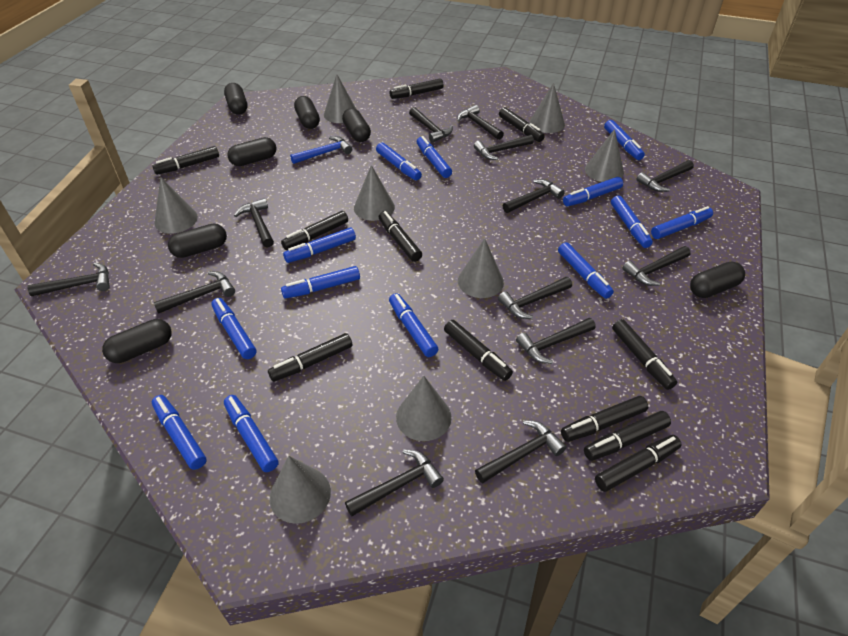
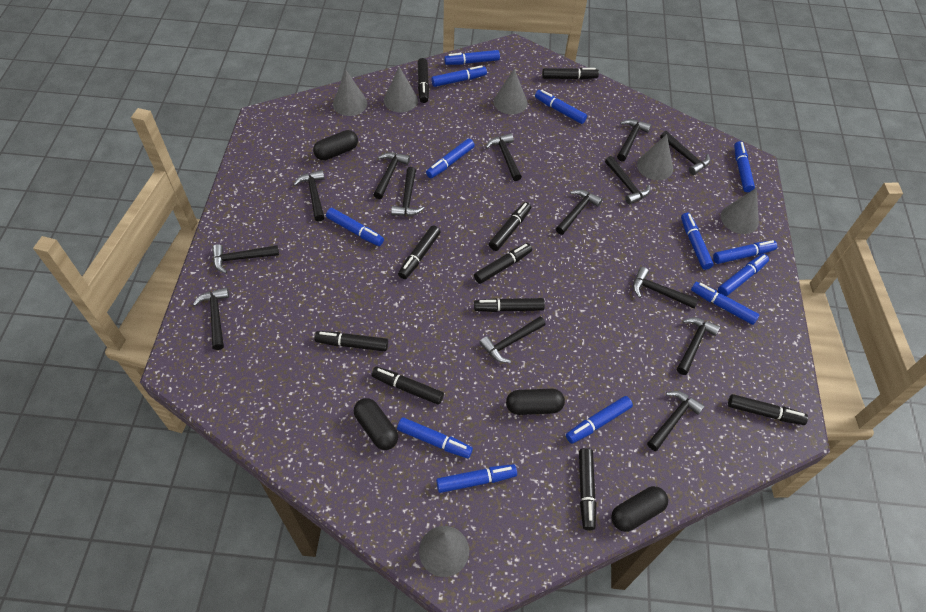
black capsule: 7 -> 4
black hammer: 13 -> 14
black marker: 11 -> 10
blue hammer: 1 -> 0
grey cone: 8 -> 6

